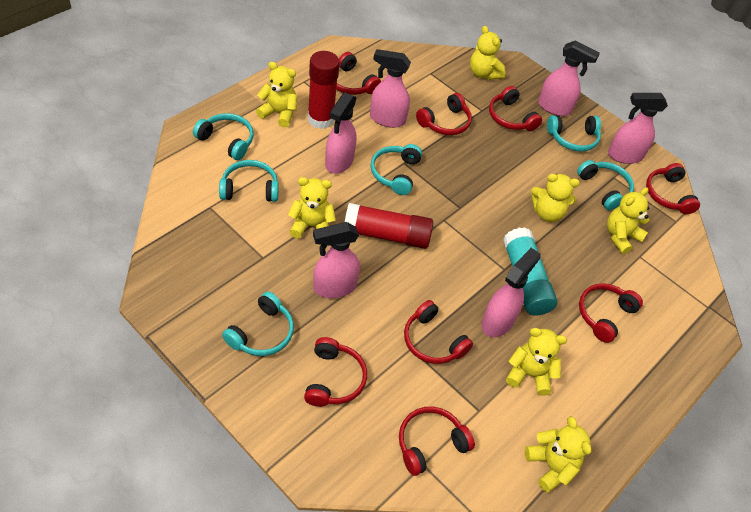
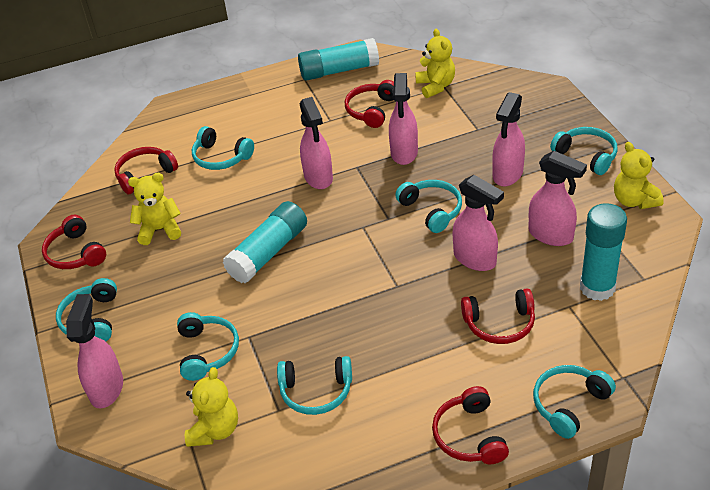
red glue stick: 2 -> 0
red headphones: 8 -> 5
turquoise glue stick: 1 -> 3
turquoise headphones: 6 -> 7
yellow teddy bear: 7 -> 4

